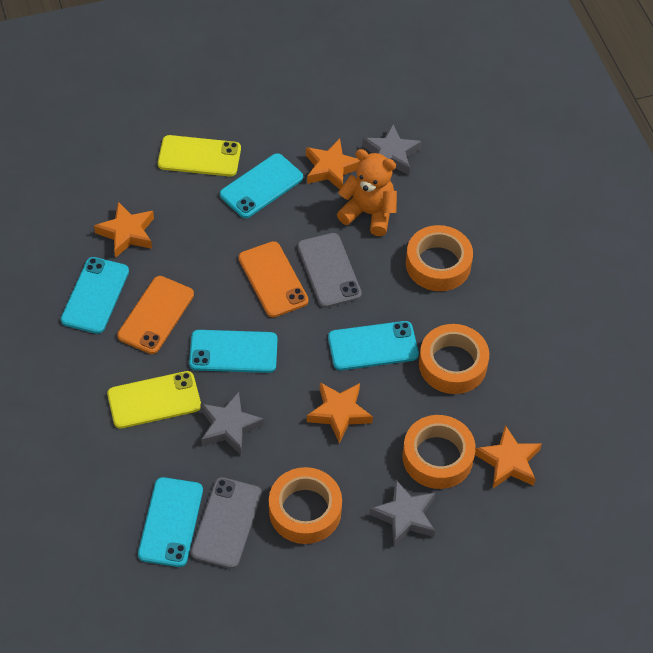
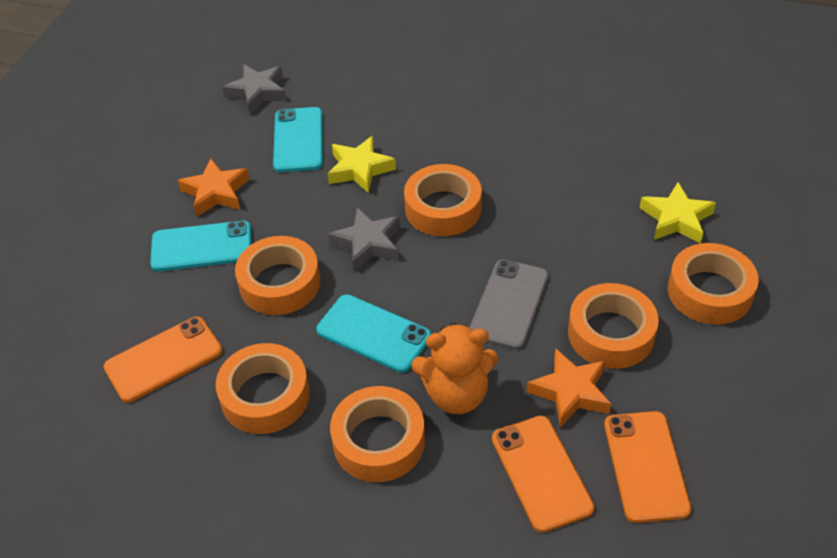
grey phone: 2 -> 1
grey star: 3 -> 2
orange phone: 2 -> 3
orange star: 4 -> 2
orange tape: 4 -> 6
turquoise phone: 5 -> 3
yellow phone: 2 -> 0
yellow star: 0 -> 2

